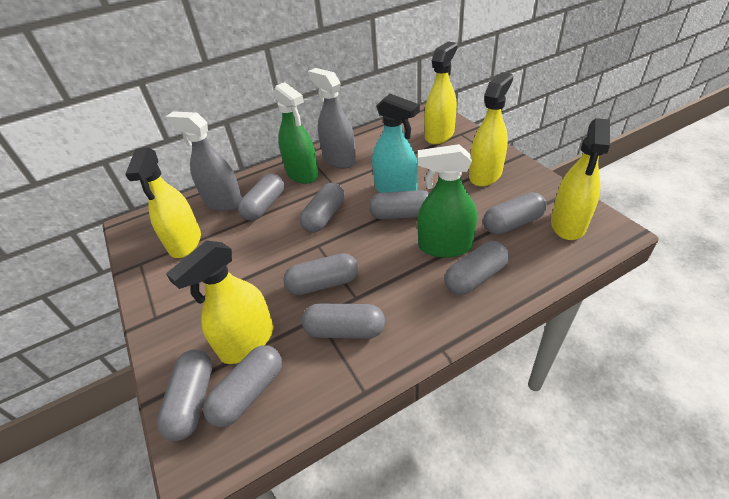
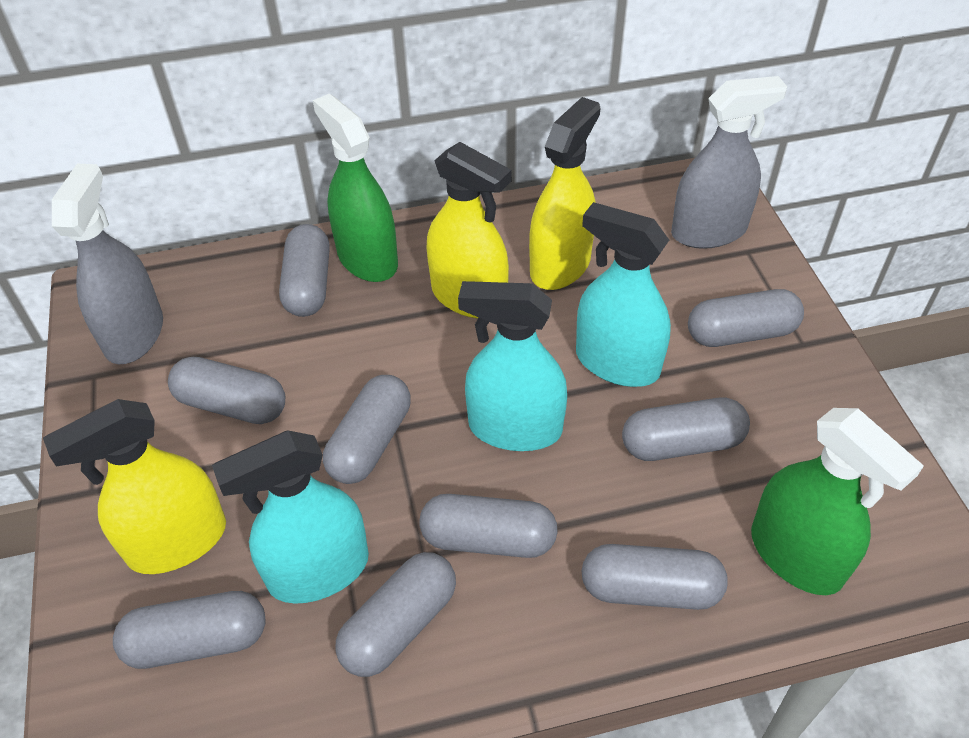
turquoise spray bottle: 1 -> 3
yellow spray bottle: 5 -> 3

